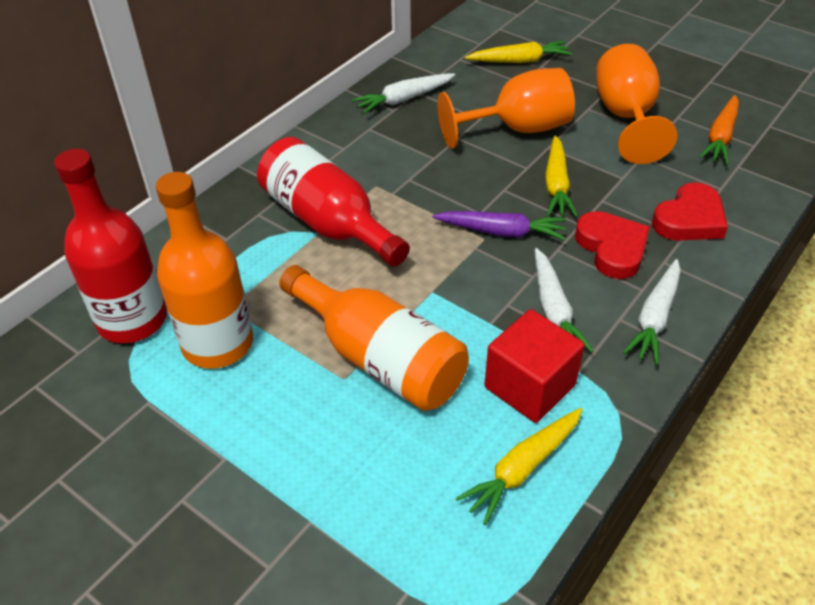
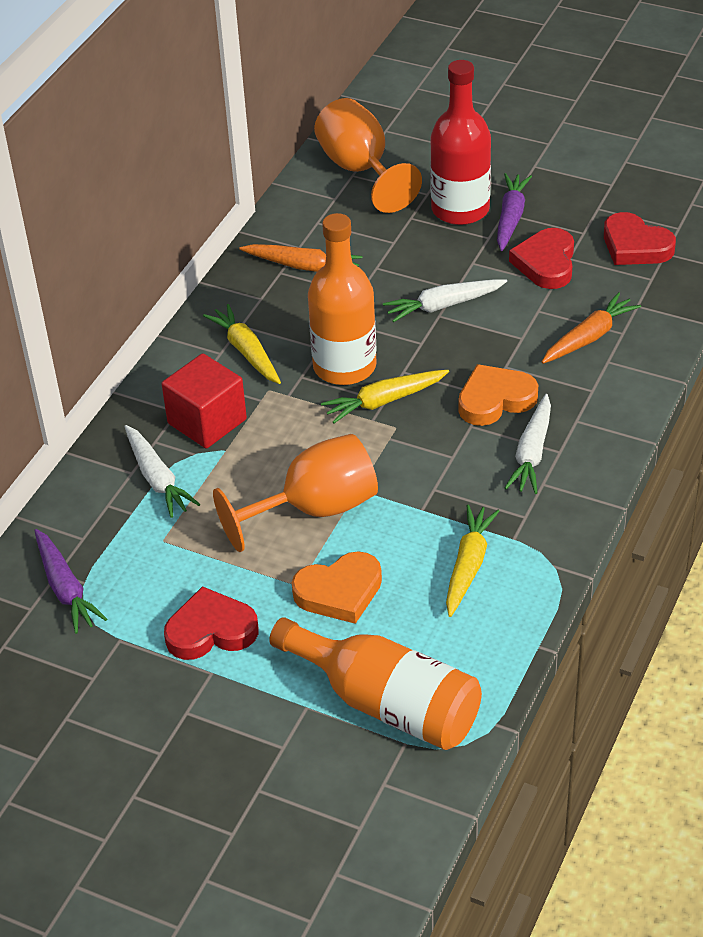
orange carrot: 1 -> 2
orange heart: 0 -> 2
purple carrot: 1 -> 2
red bottle: 2 -> 1
red heart: 2 -> 3

